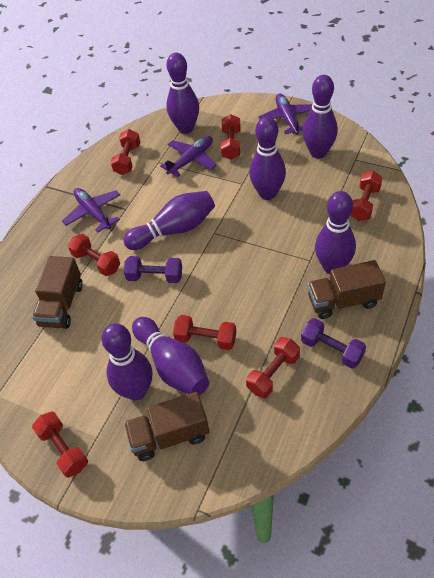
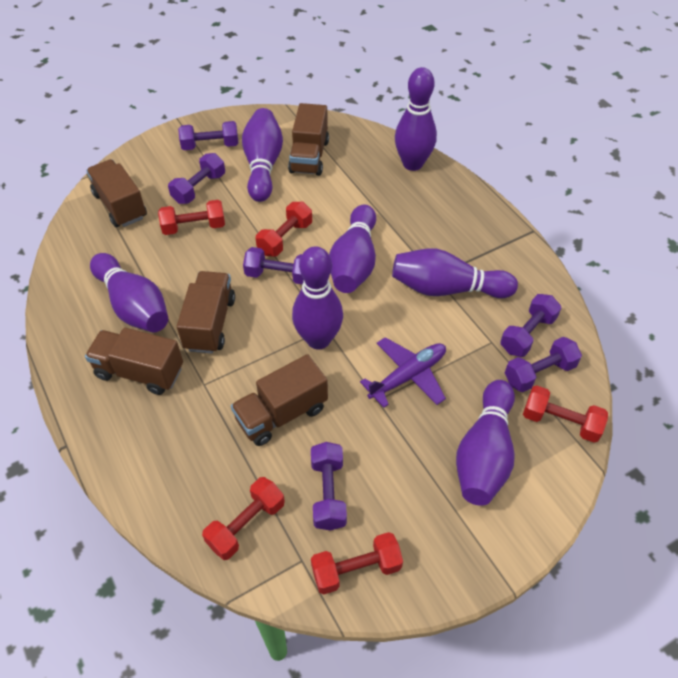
brown truck: 3 -> 5
purple dumbbell: 2 -> 6
purple plane: 3 -> 1
red dumbbell: 7 -> 5

